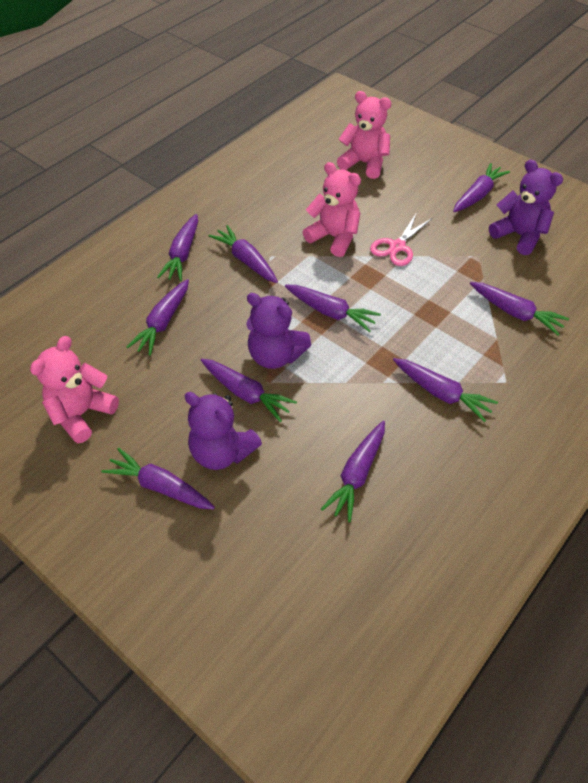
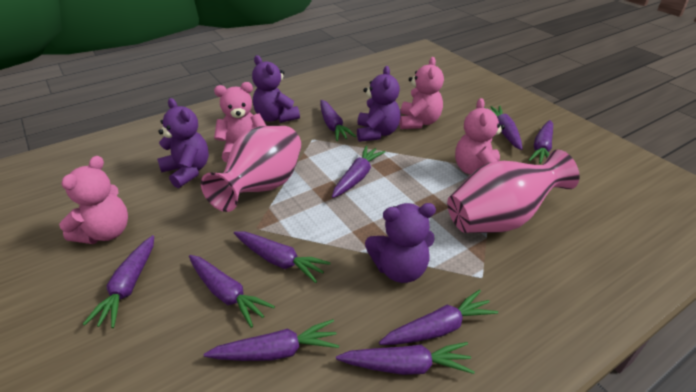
pink scissors: 1 -> 0
pink teddy bear: 3 -> 4
pink vase: 0 -> 2
purple teddy bear: 3 -> 4

